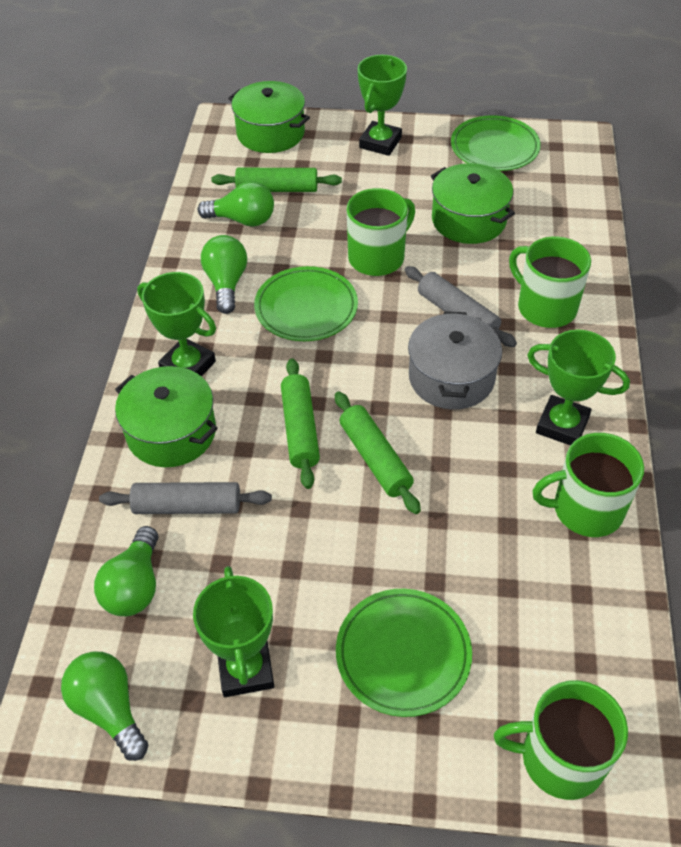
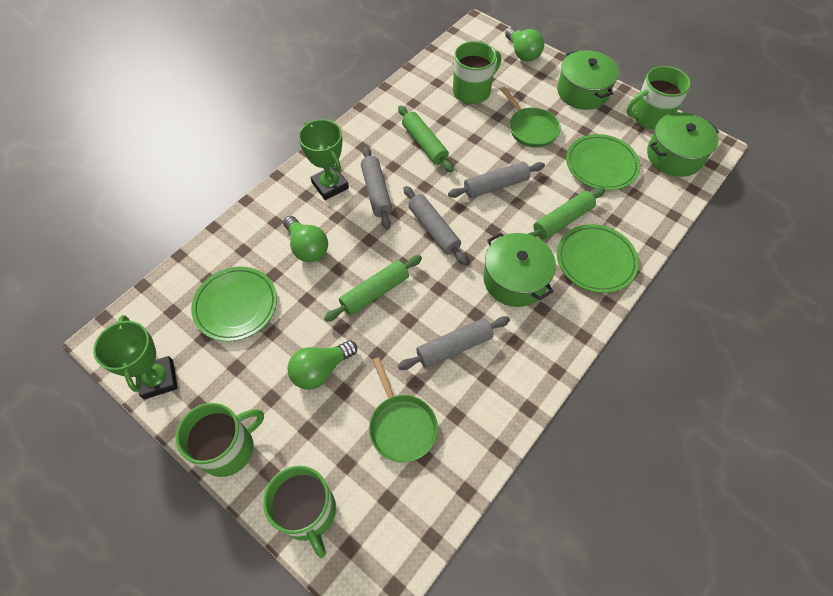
green light bulb: 4 -> 3
green pan: 0 -> 2
green trophy: 4 -> 2
grey pot: 1 -> 0
grey rolling pin: 2 -> 4

